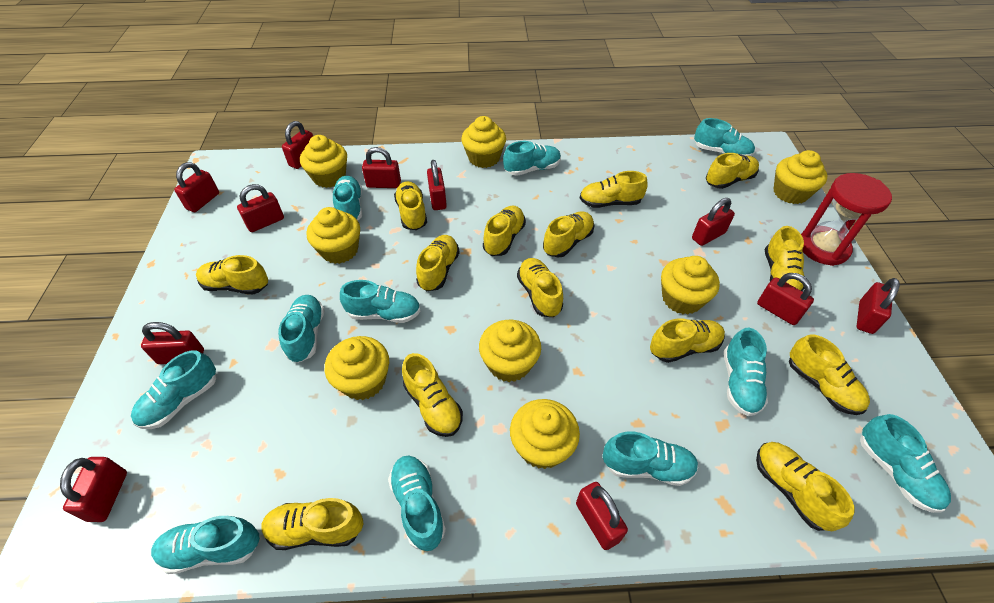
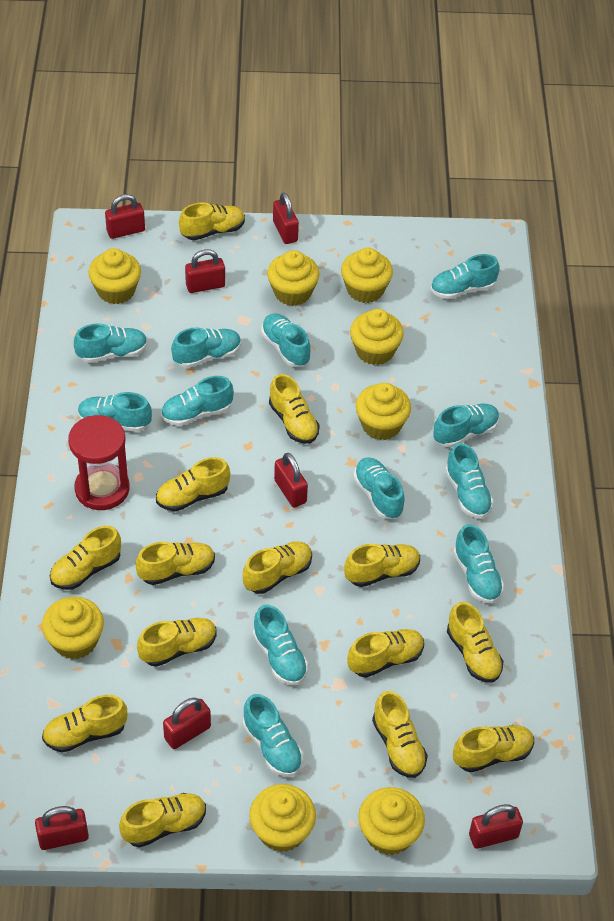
red padlock: 11 -> 7
turquoise shoe: 11 -> 12

